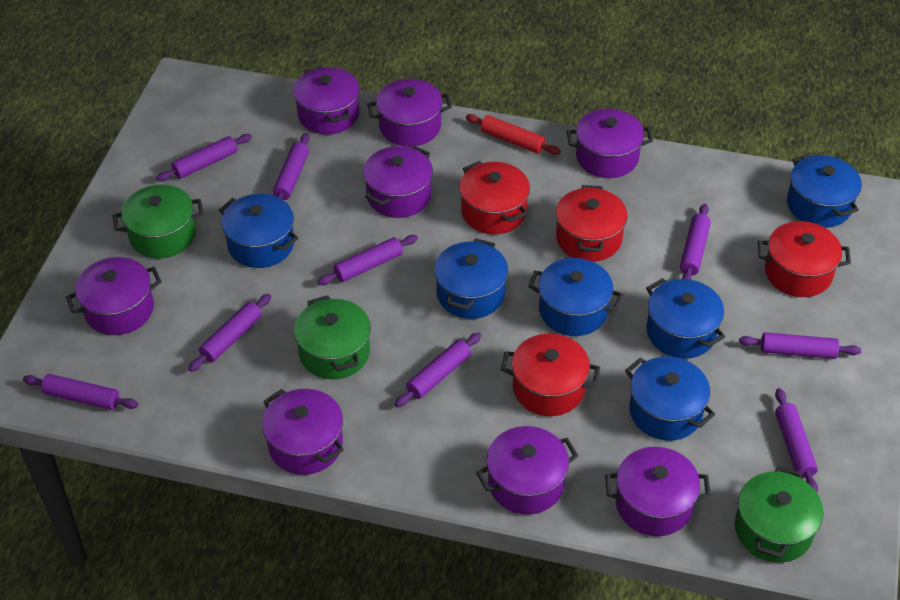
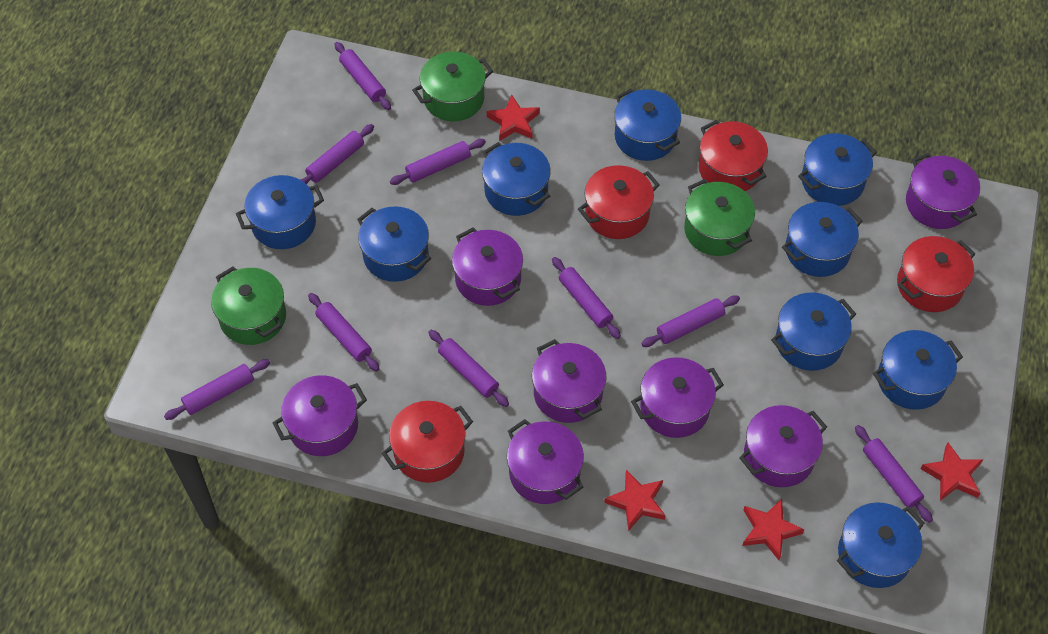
blue pot: 6 -> 9
purple pot: 8 -> 7
red rolling pin: 1 -> 0
red star: 0 -> 4

